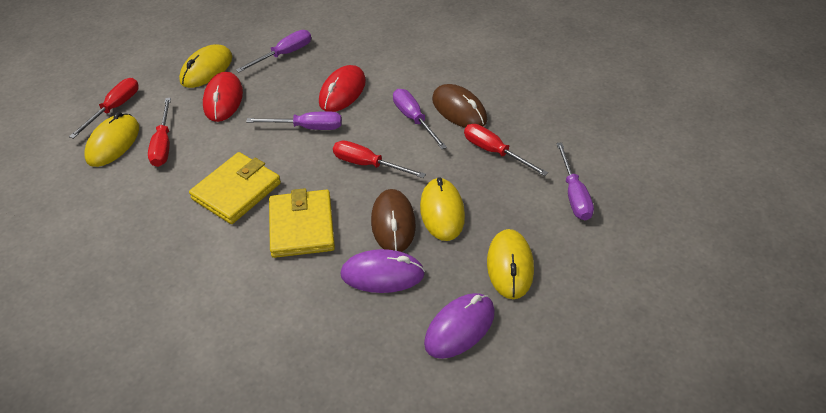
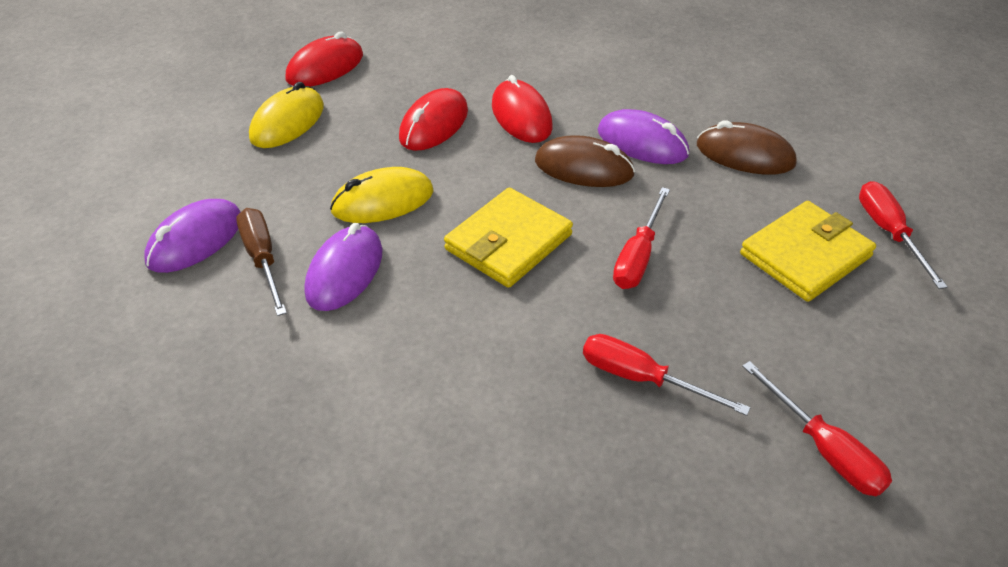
brown screwdriver: 0 -> 1
purple mouse: 2 -> 3
purple screwdriver: 4 -> 0
red mouse: 2 -> 3
yellow mouse: 4 -> 2

